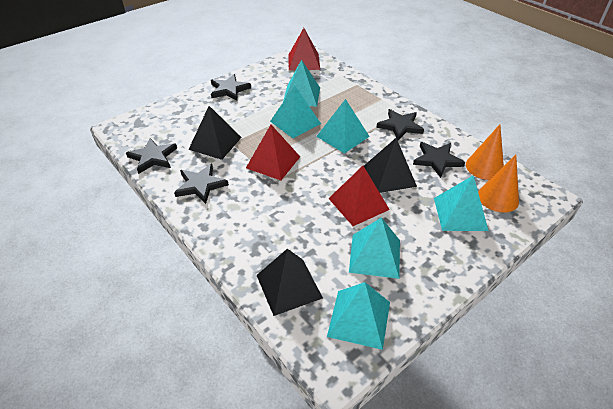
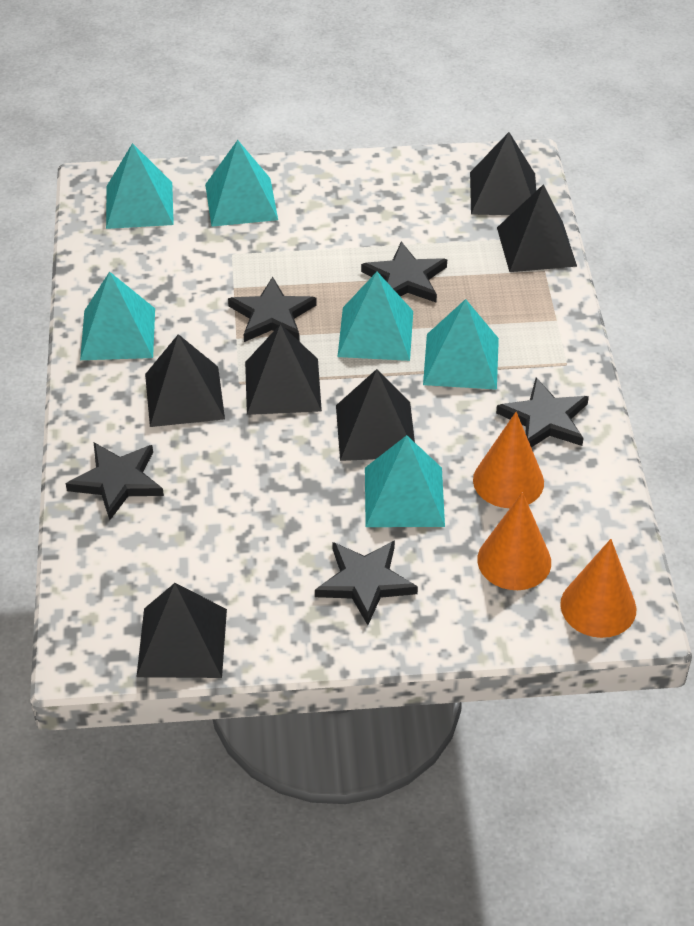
black pyramid: 3 -> 6
orange cone: 2 -> 3
red pyramid: 3 -> 0

